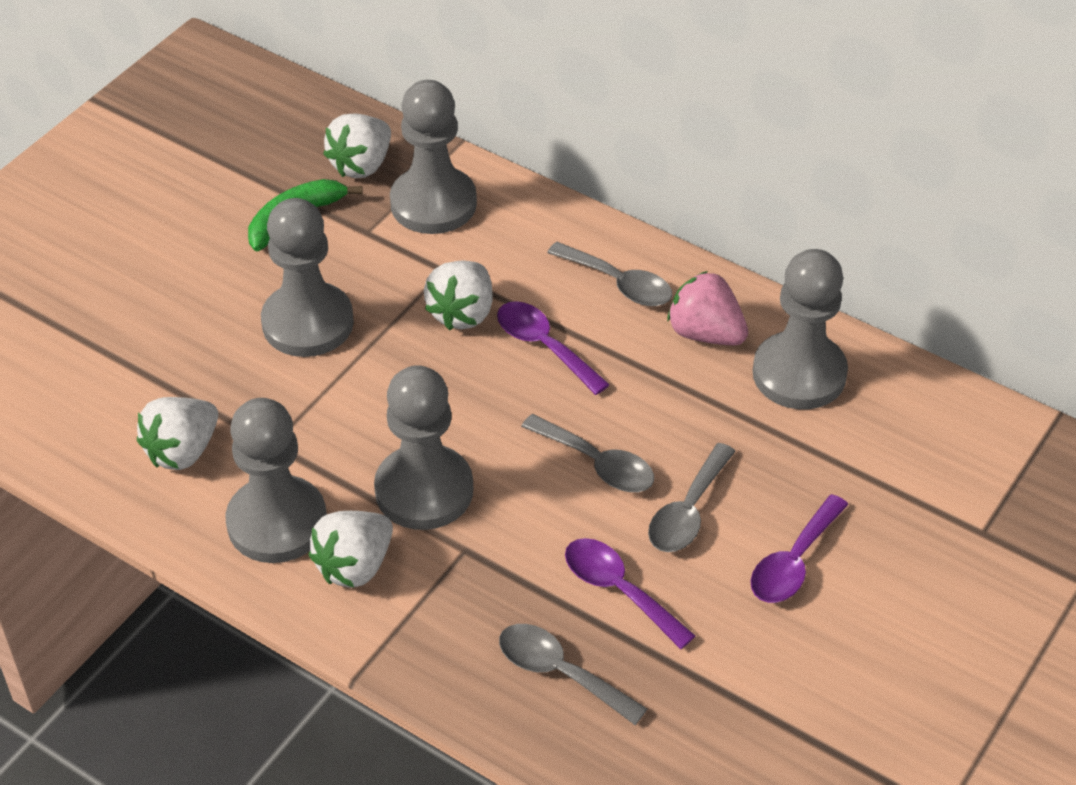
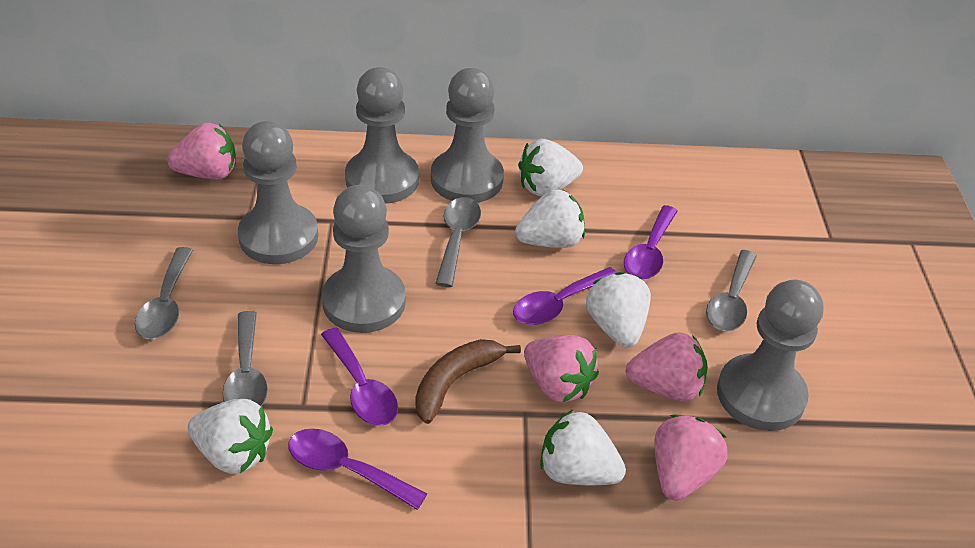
brown banana: 0 -> 1
green banana: 1 -> 0
pink strawberry: 1 -> 4
purple spoon: 3 -> 4
white strawberry: 4 -> 5

